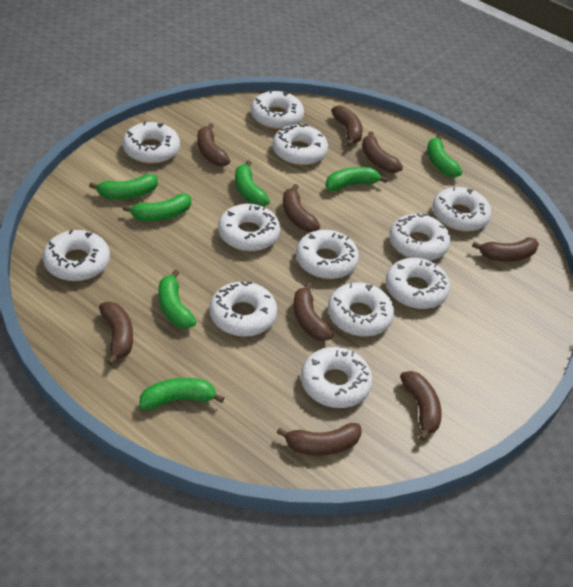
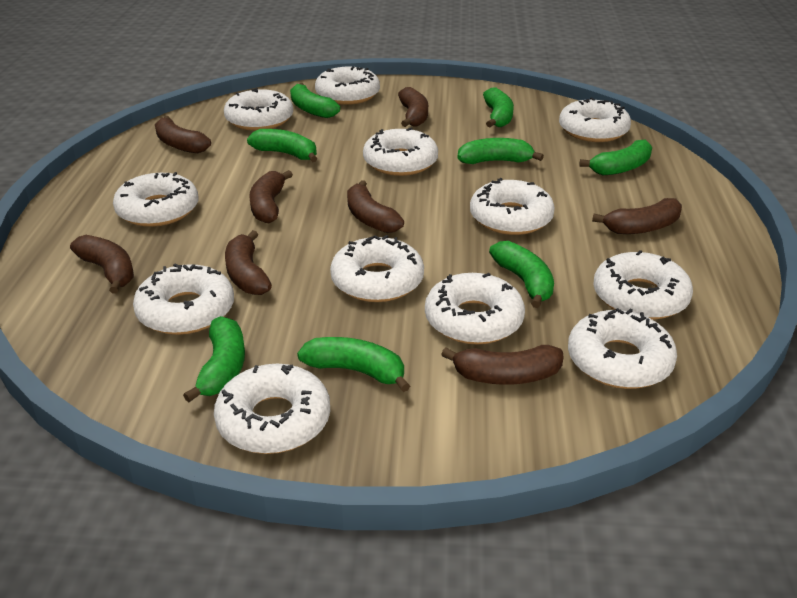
brown banana: 9 -> 8
green banana: 7 -> 8

